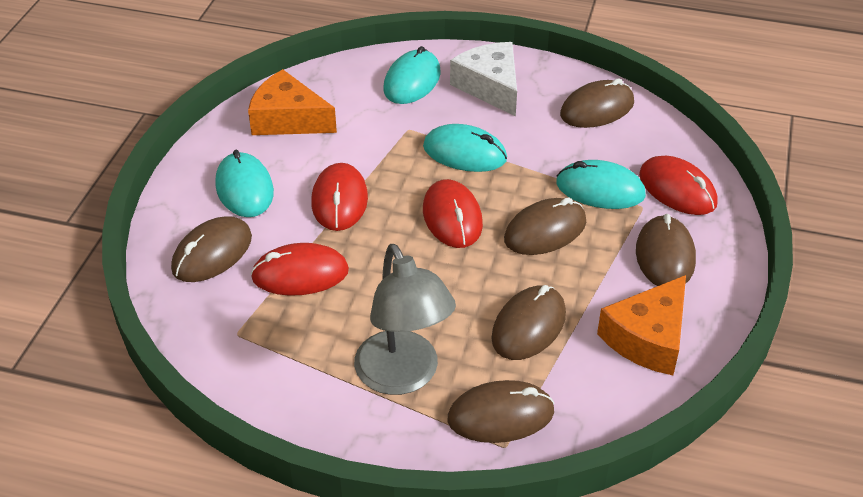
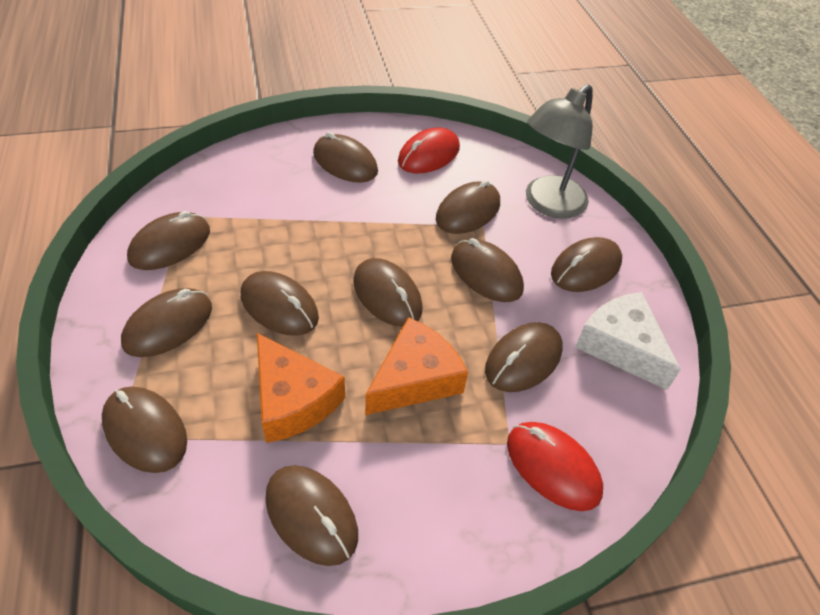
brown mouse: 6 -> 11
red mouse: 4 -> 2
turquoise mouse: 4 -> 0

